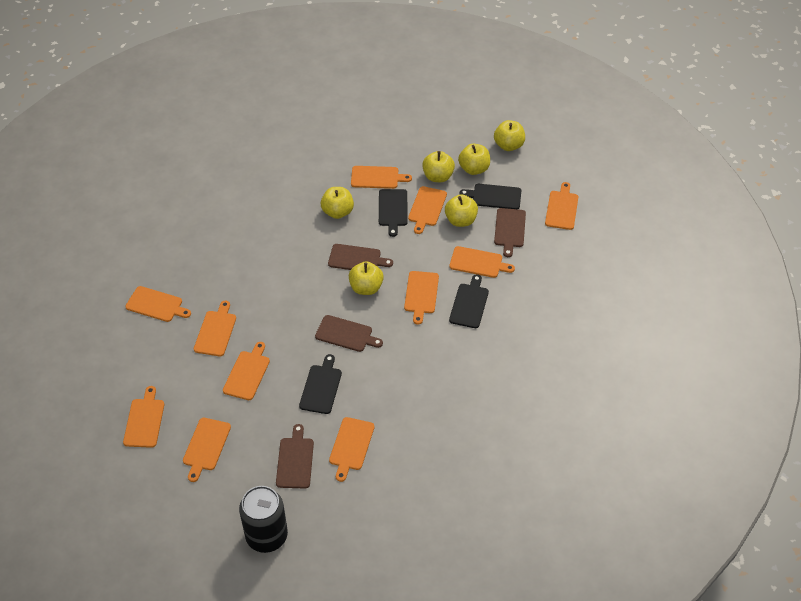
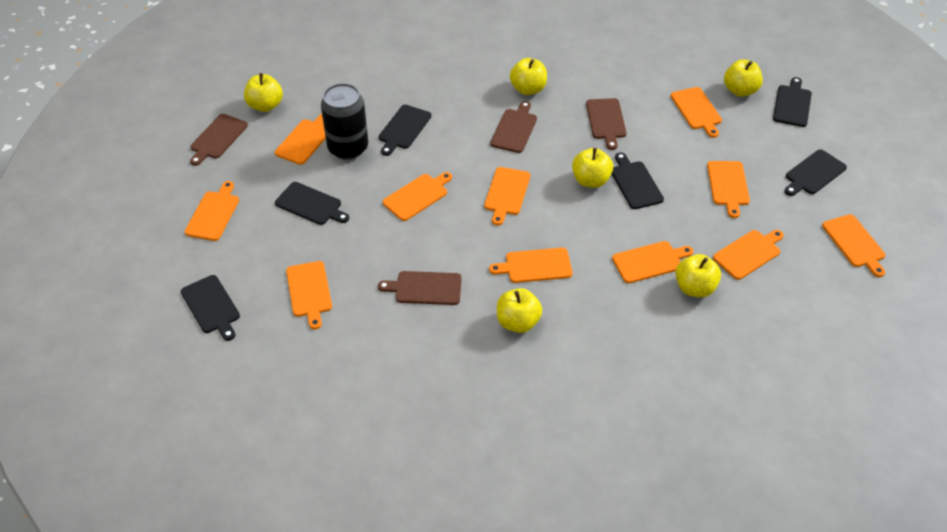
black cutting board: 4 -> 6

